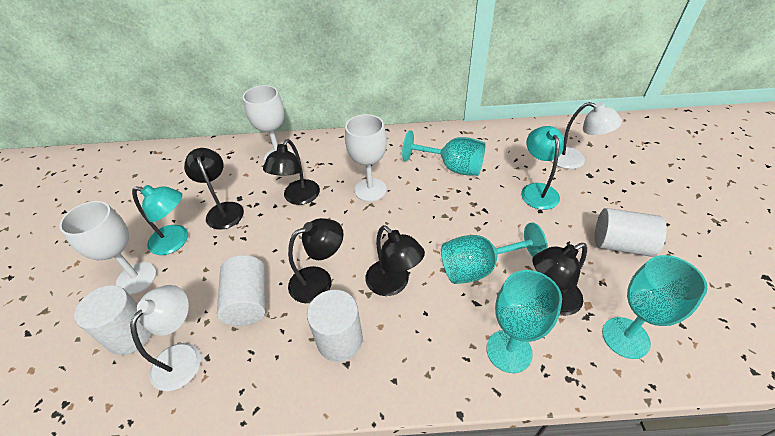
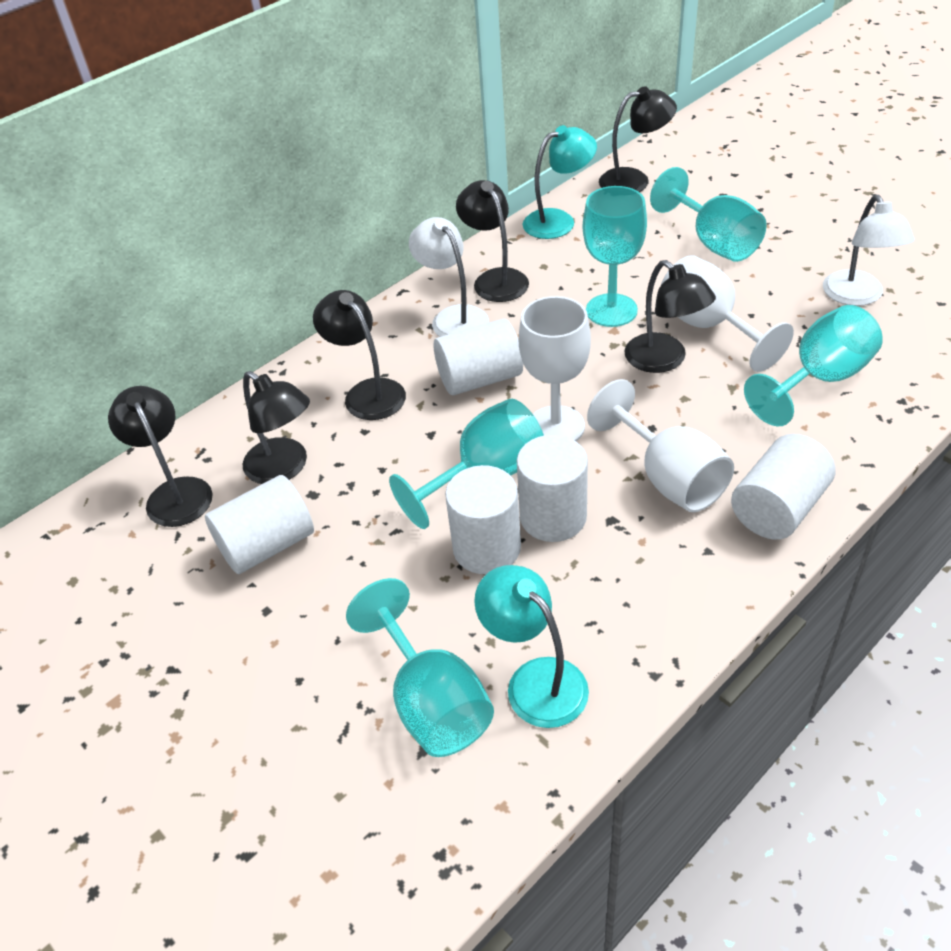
black lamp: 5 -> 6
turquoise goblet: 4 -> 5
white cylinder: 4 -> 5

